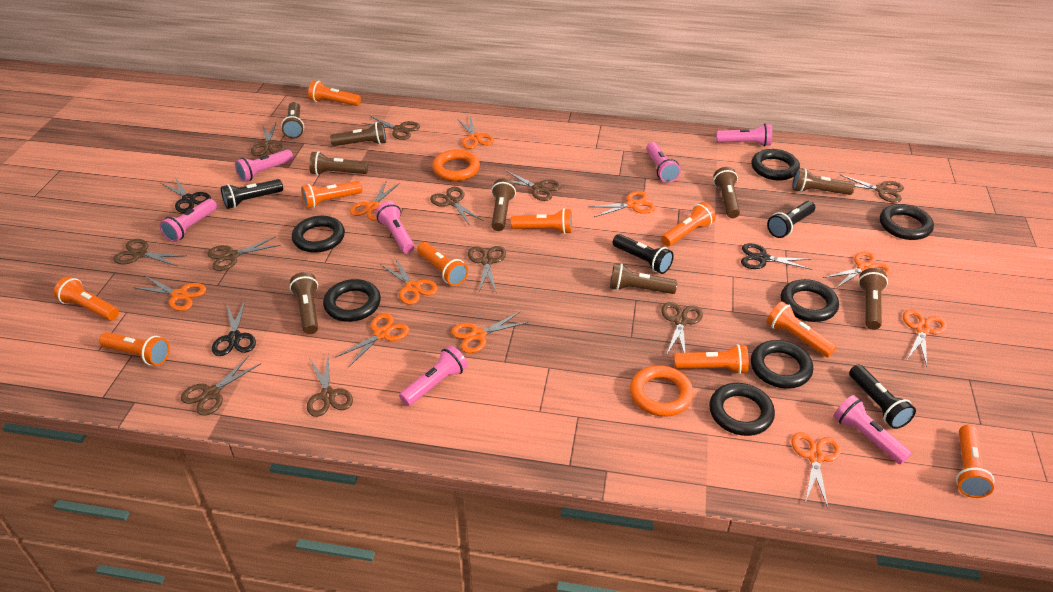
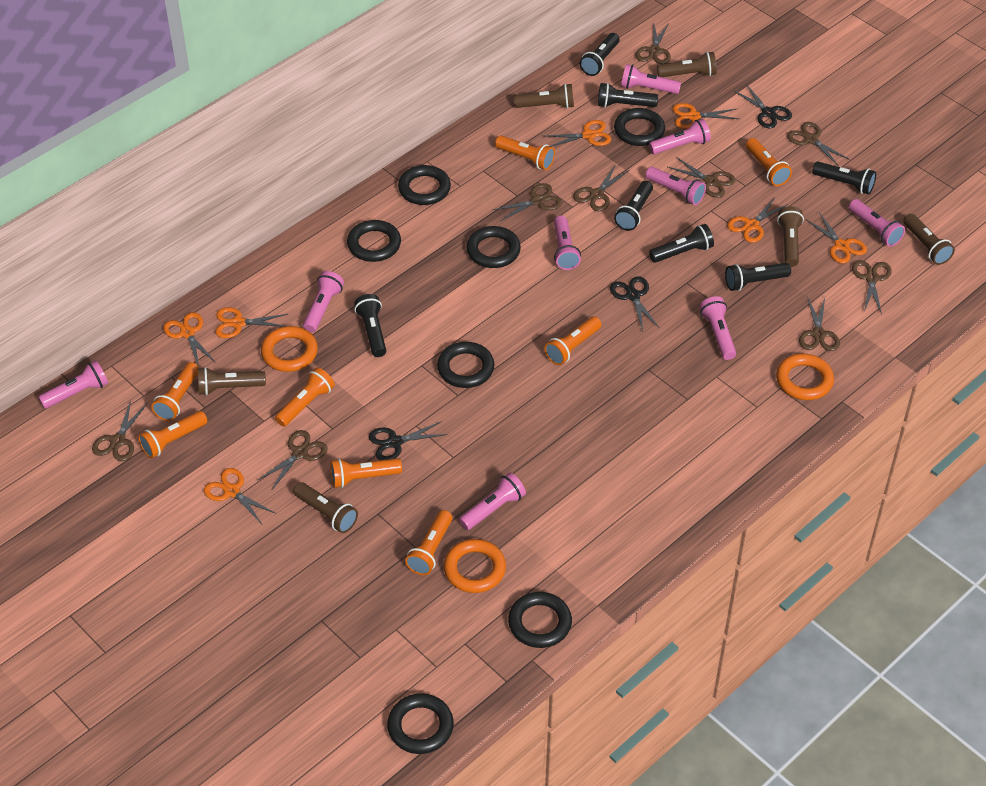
black flashlight: 4 -> 7
brown flashlight: 9 -> 6
brown scissors: 11 -> 9
orange flashlight: 10 -> 8
orange ring: 2 -> 3
orange scissors: 10 -> 7
pink flashlight: 7 -> 9

